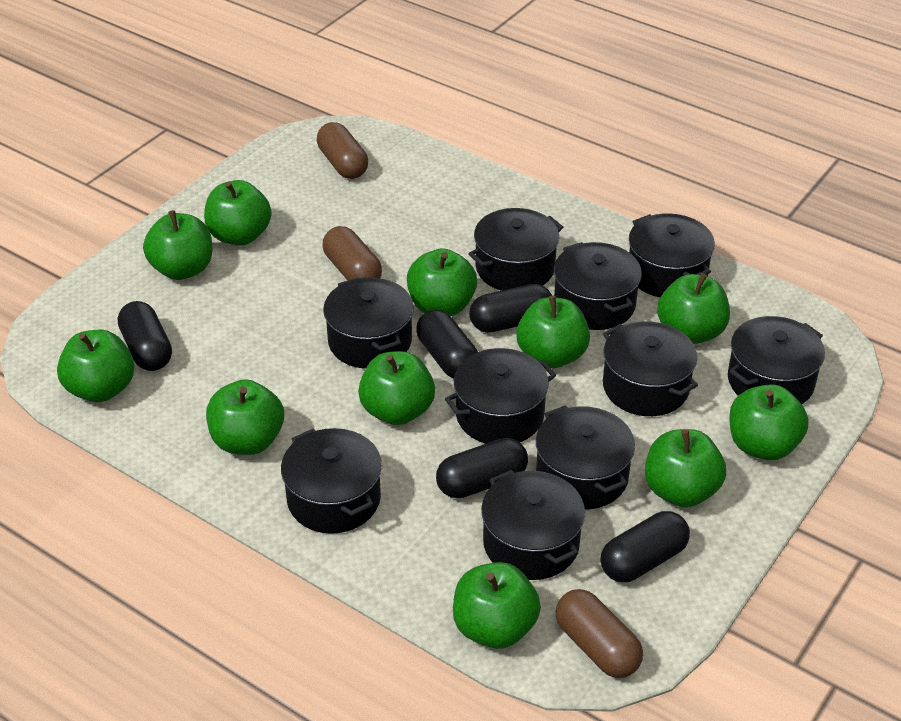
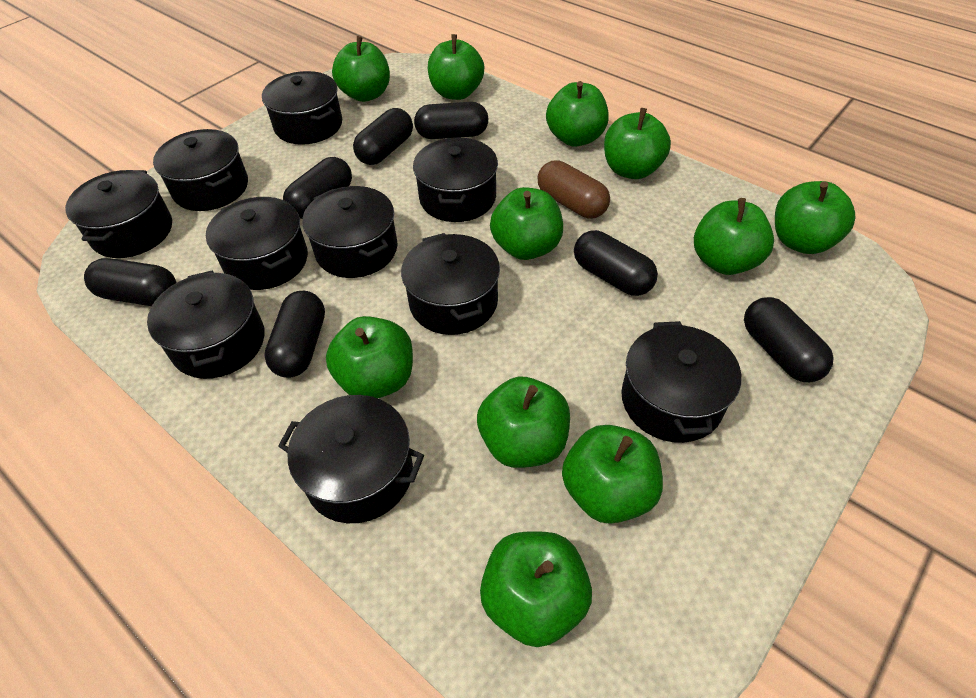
black capsule: 5 -> 7
brown capsule: 3 -> 1

